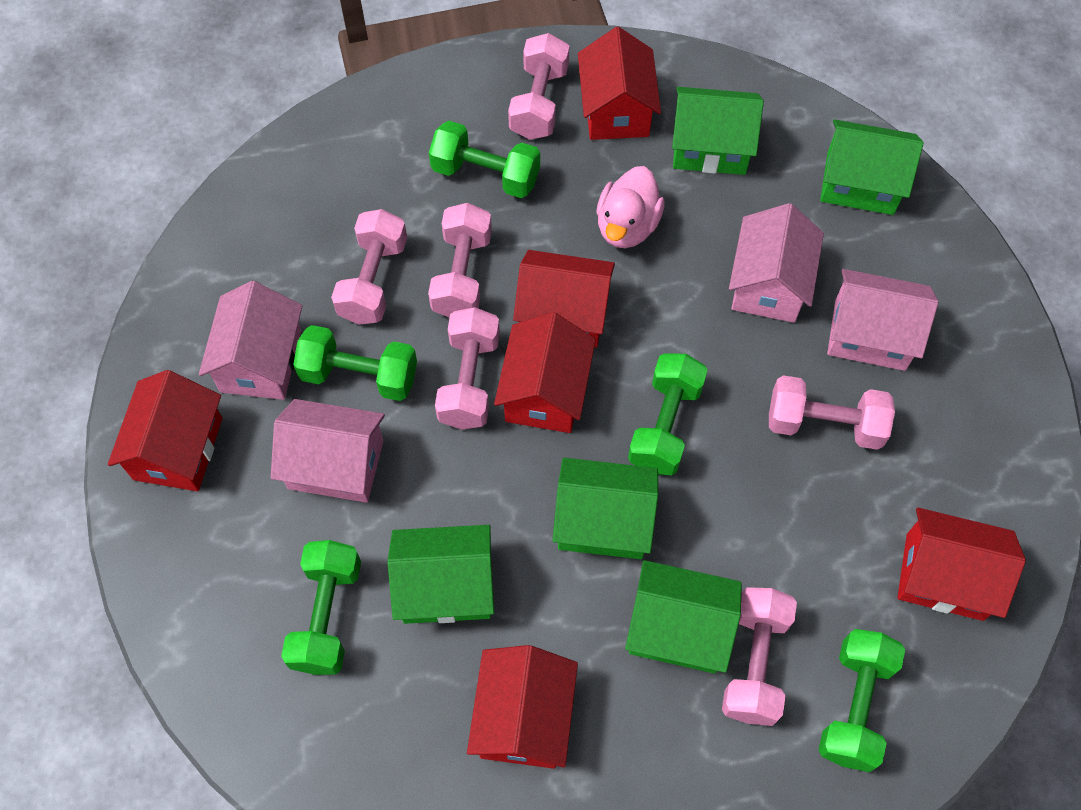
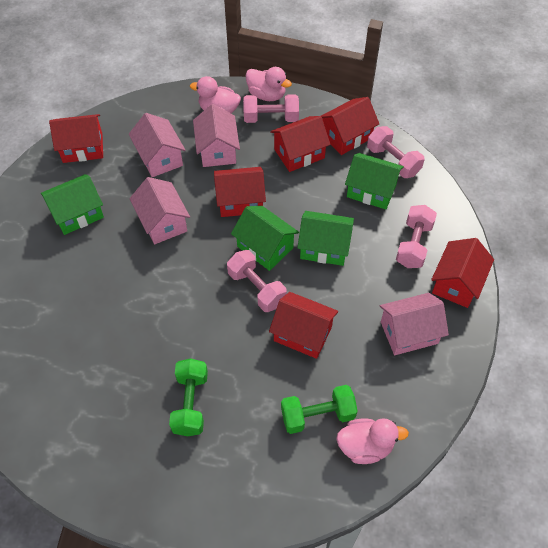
green dumbbell: 5 -> 2
green house: 5 -> 4
pink duck: 1 -> 3
pink dumbbell: 6 -> 4

